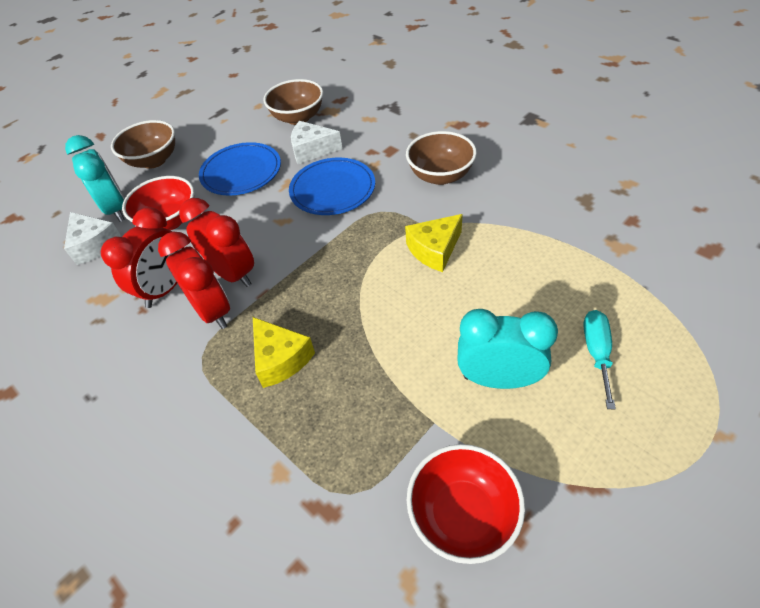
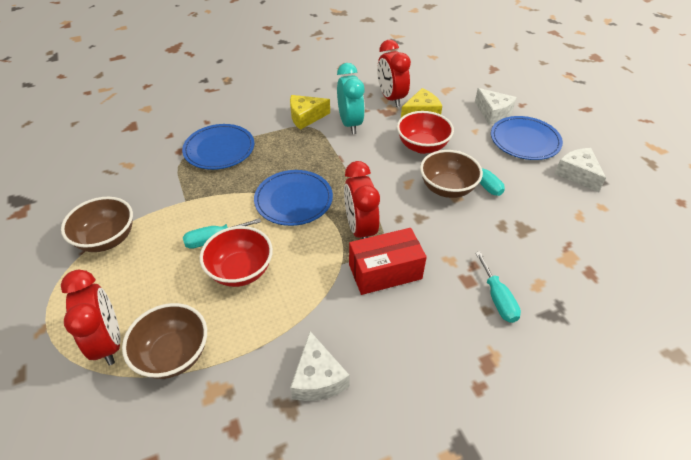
blue plate: 2 -> 3
red box: 0 -> 1
turquoise clock: 2 -> 1
turquoise screwdriver: 1 -> 3
white cheese: 2 -> 3

